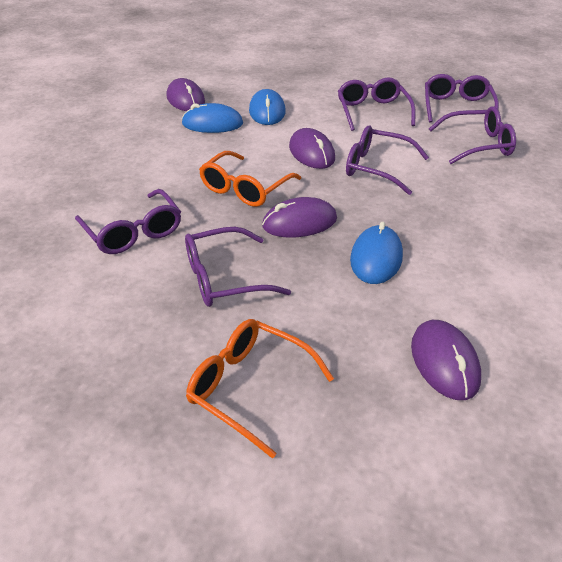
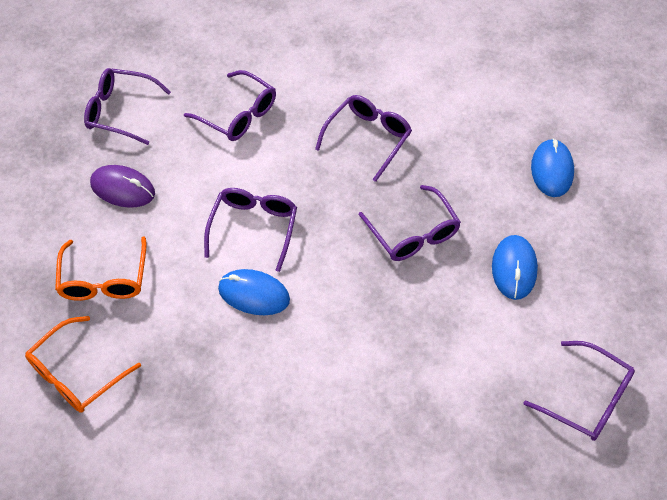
purple mouse: 4 -> 1

